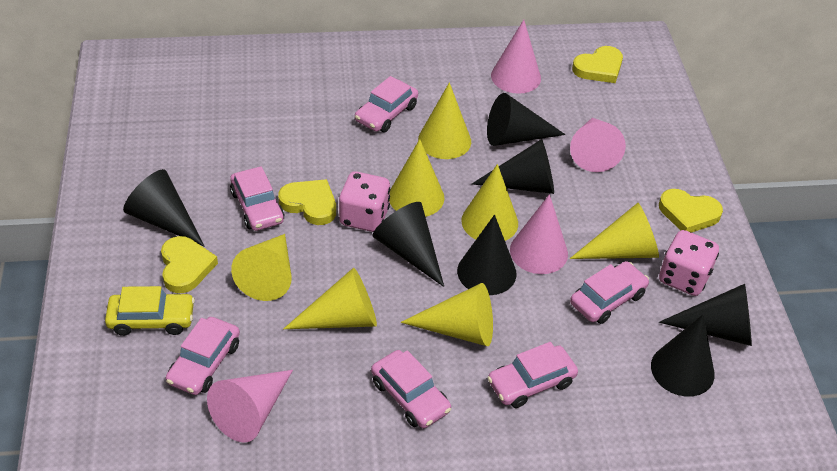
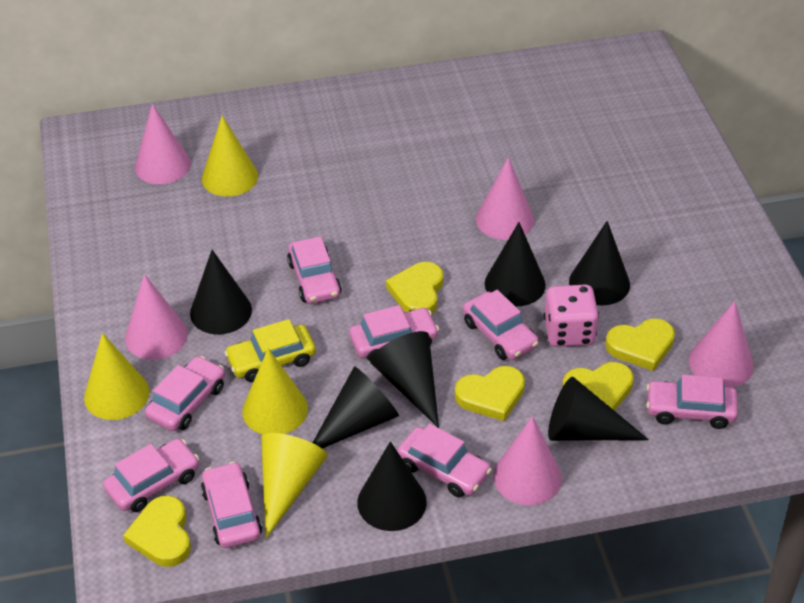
pink car: 6 -> 8
pink cone: 4 -> 5
pink dice: 2 -> 1
yellow cone: 7 -> 4
yellow heart: 4 -> 5

